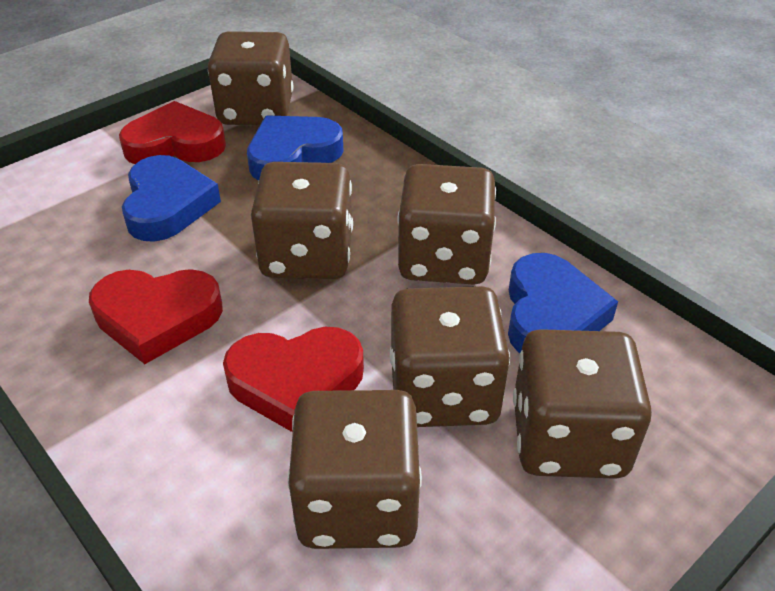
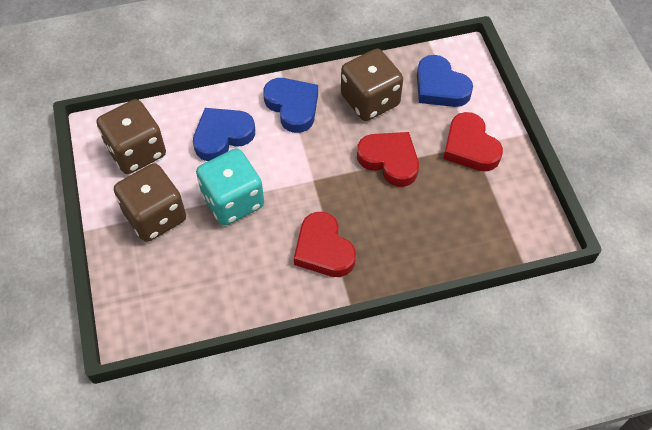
brown dice: 6 -> 3
turquoise dice: 0 -> 1

